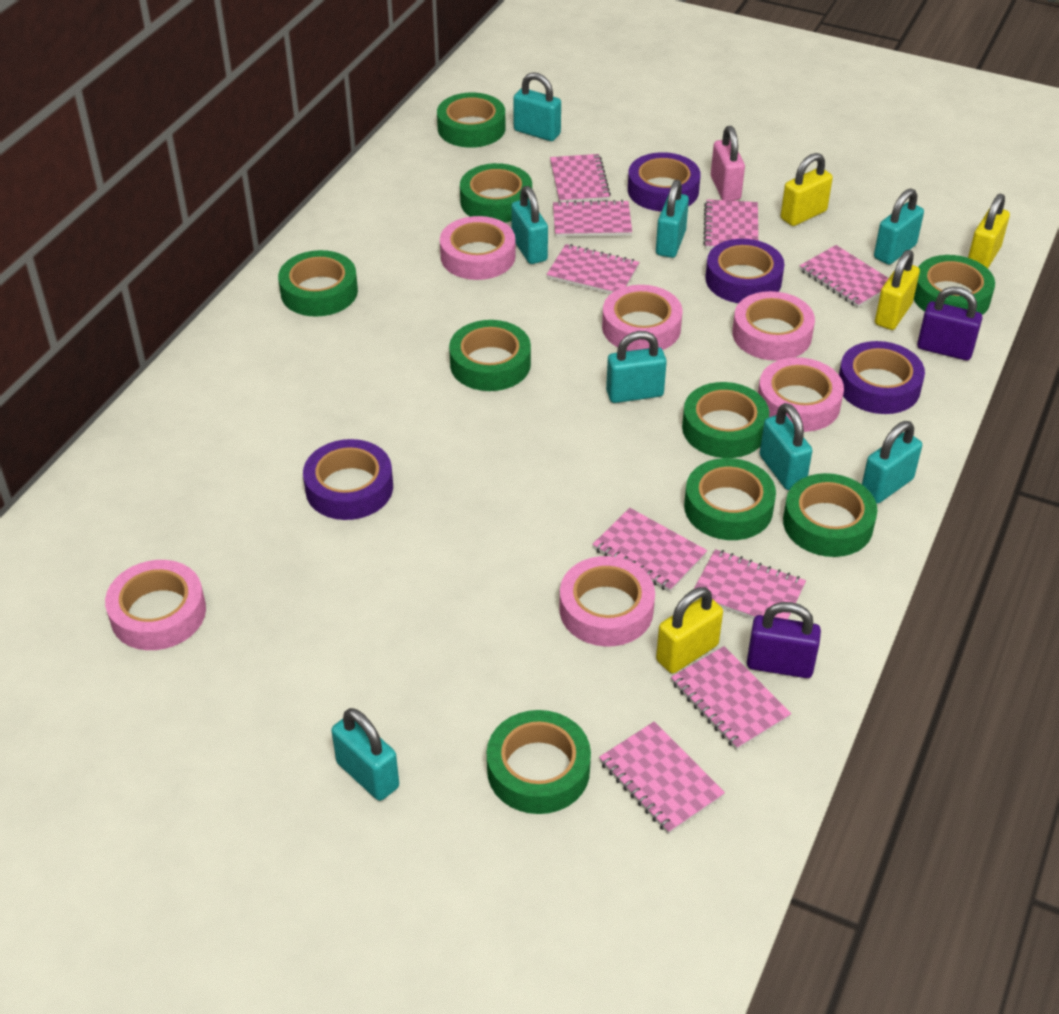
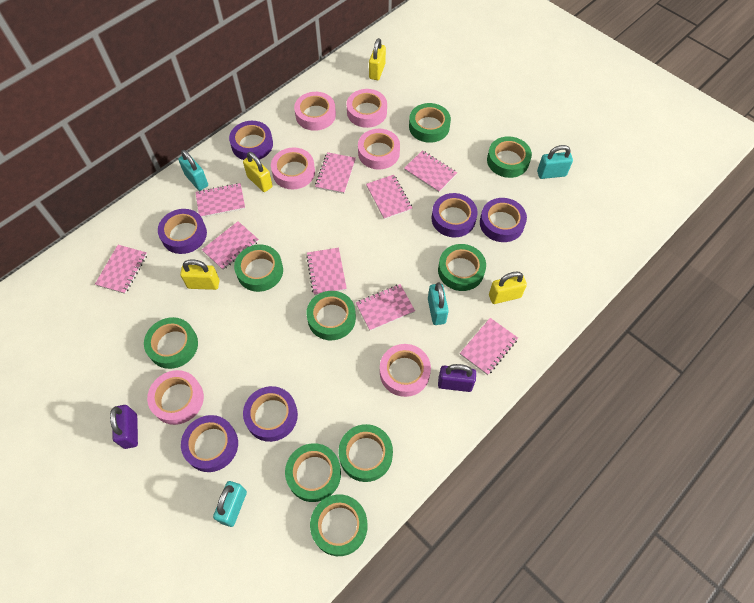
pink padlock: 1 -> 0
purple tape: 4 -> 6
turquoise padlock: 8 -> 4

